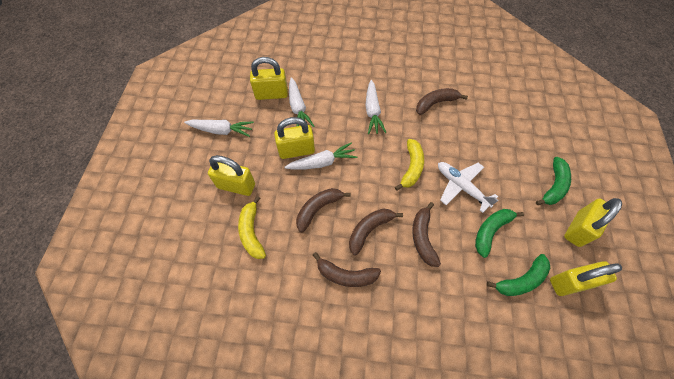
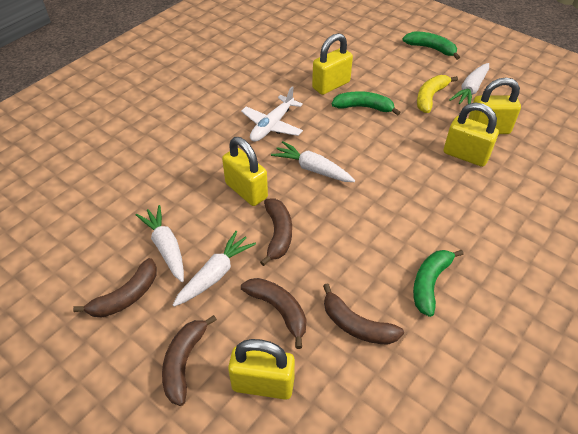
yellow banana: 2 -> 1

